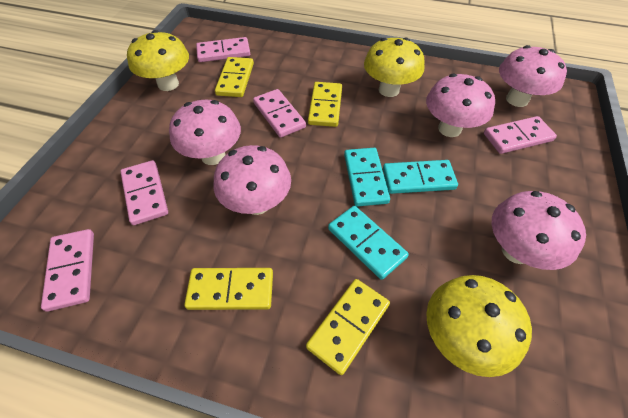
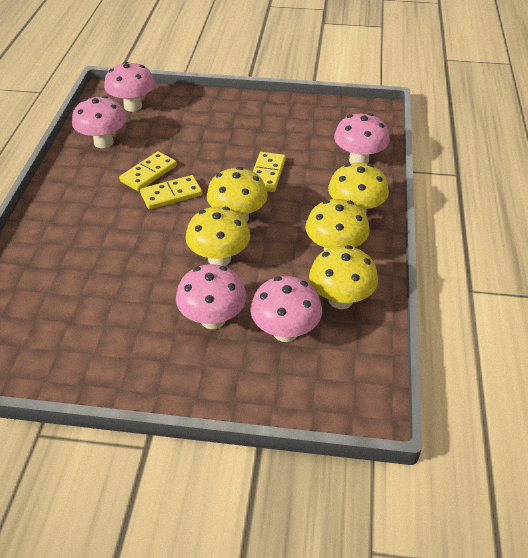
pink domino: 5 -> 0
turquoise domino: 3 -> 0
yellow domino: 4 -> 3
yellow mushroom: 3 -> 5

